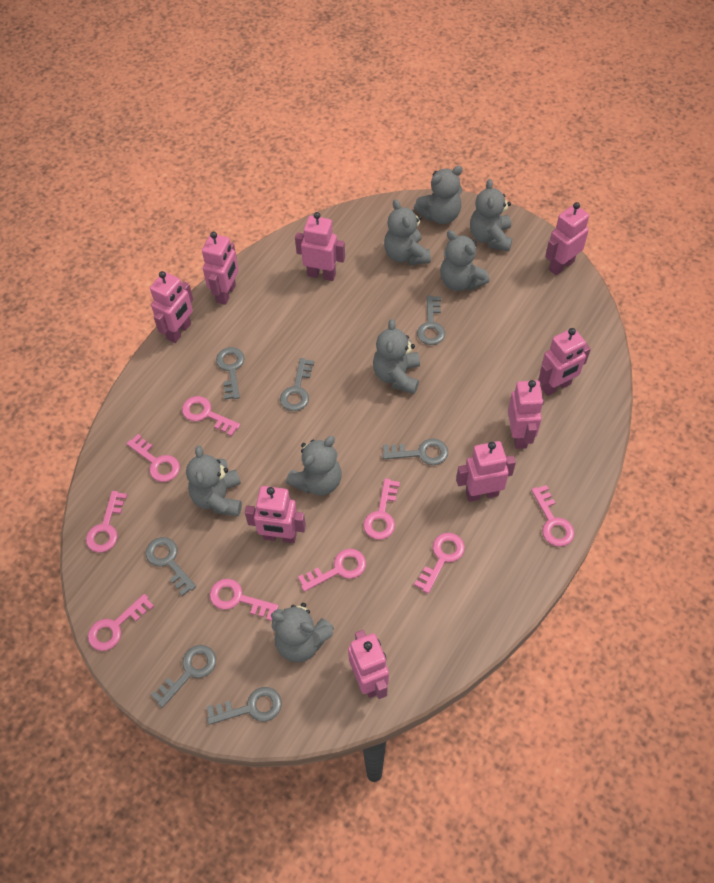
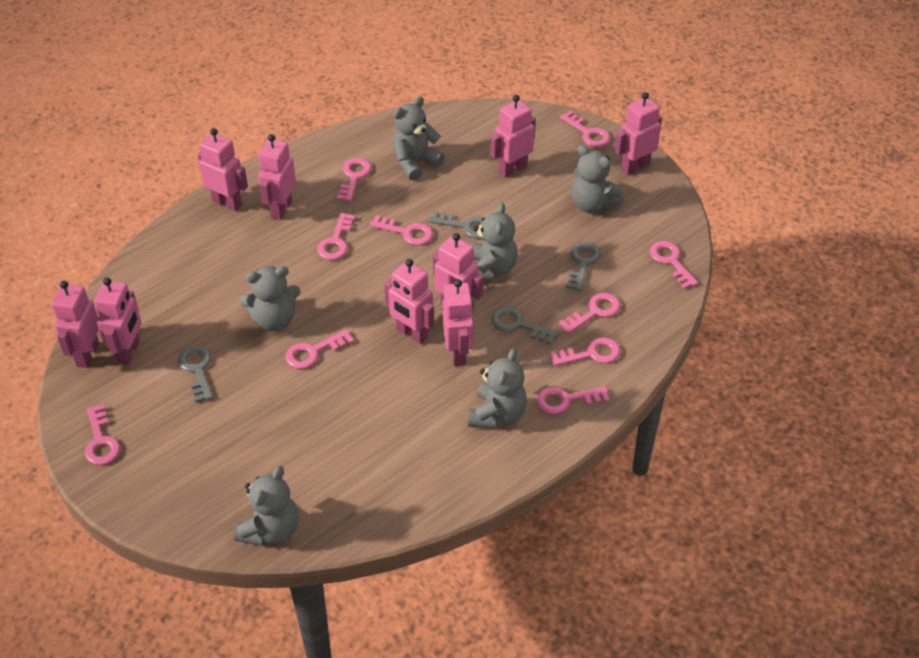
grey key: 7 -> 4
grey teddy bear: 8 -> 6
pink key: 9 -> 10

